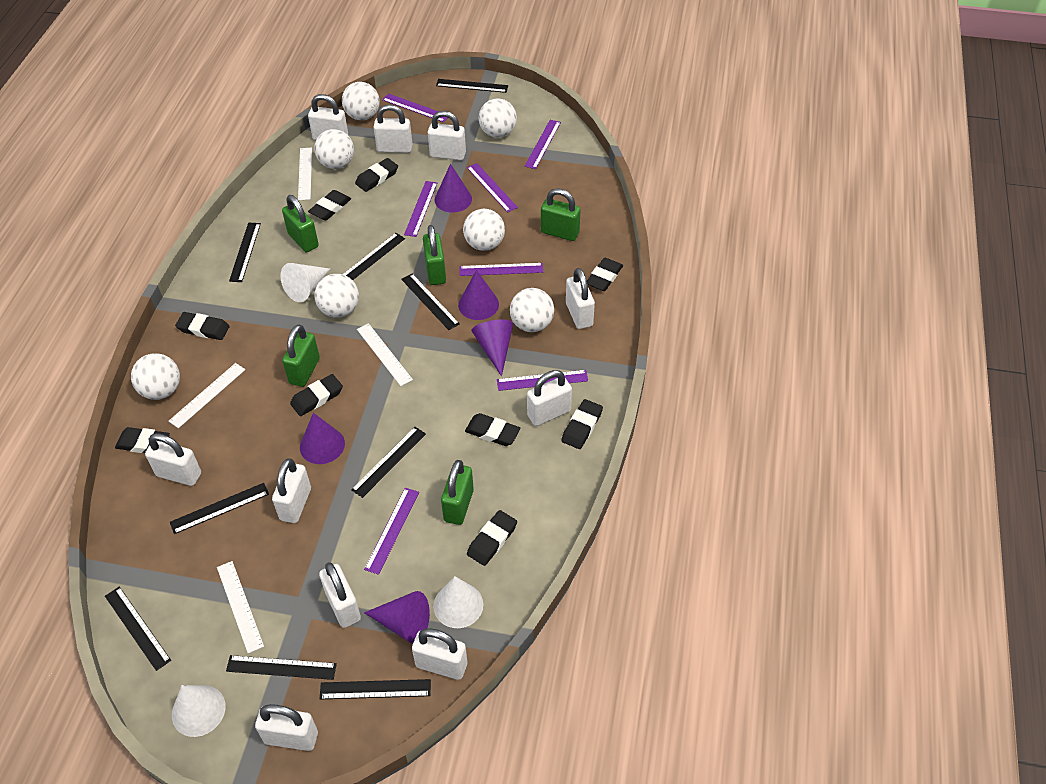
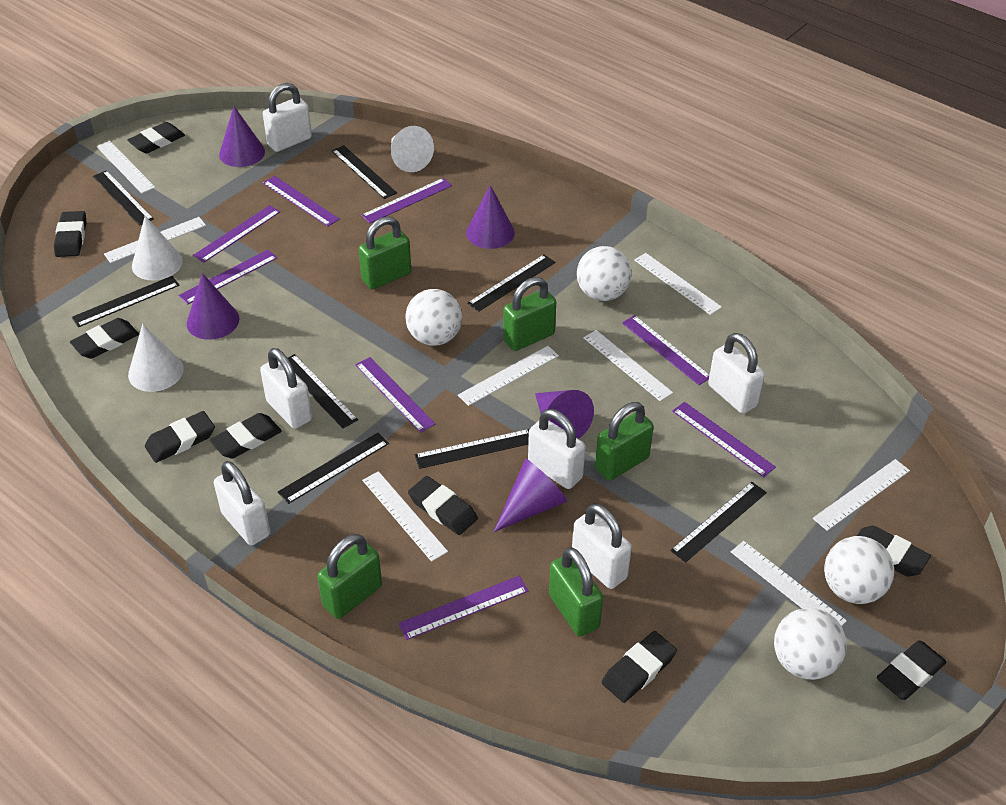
black ruler: 9 -> 8
purple ruler: 7 -> 8
white ball: 7 -> 4
white padlock: 10 -> 6
white ruler: 4 -> 8

